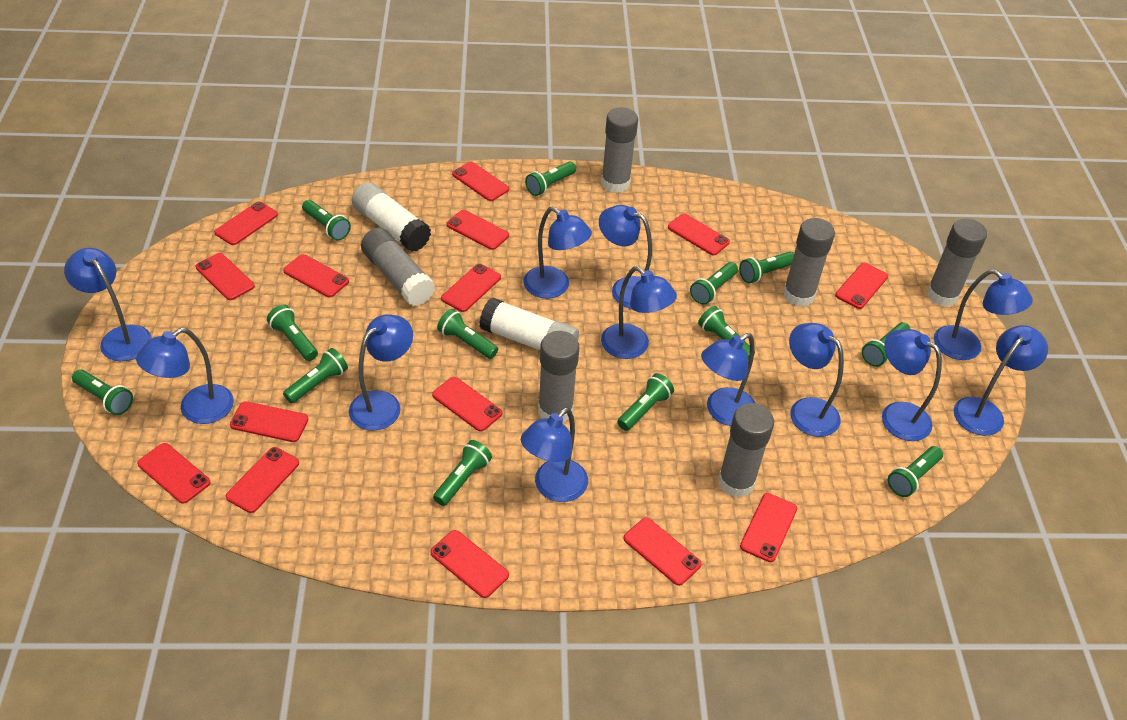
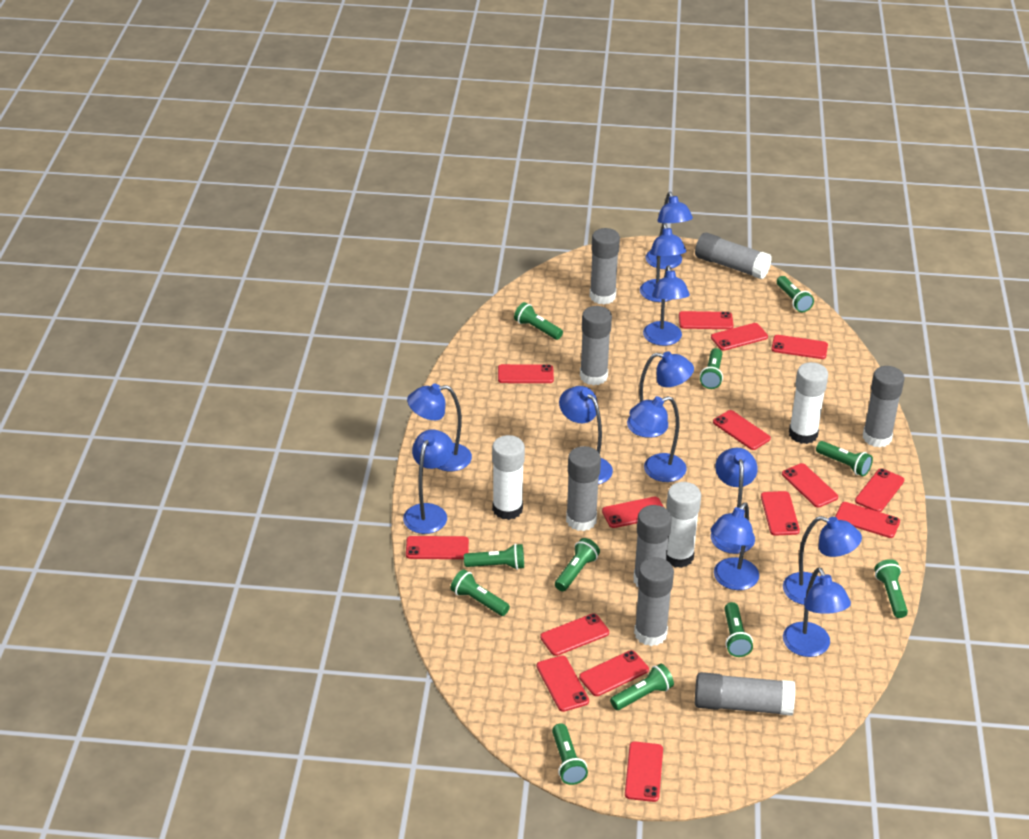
green flashlight: 13 -> 11
grey glue stick: 6 -> 8
white glue stick: 2 -> 3

